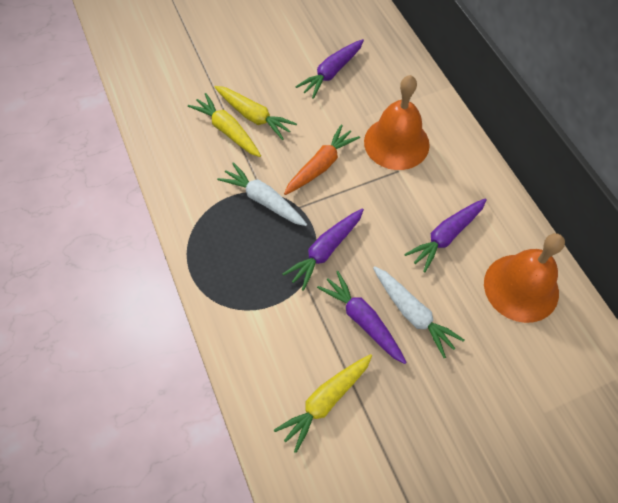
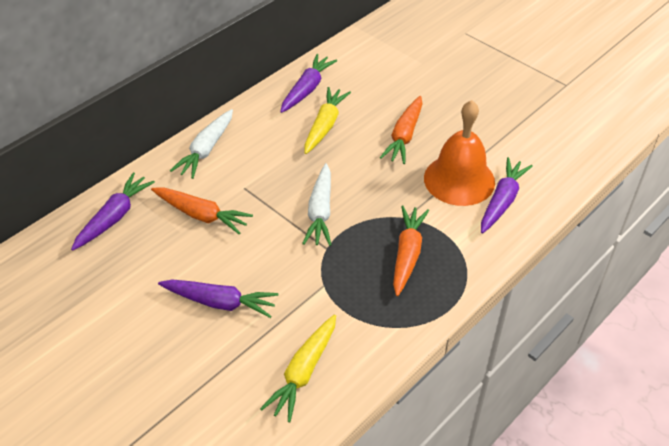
orange bell: 2 -> 1
orange carrot: 1 -> 3
yellow carrot: 3 -> 2

